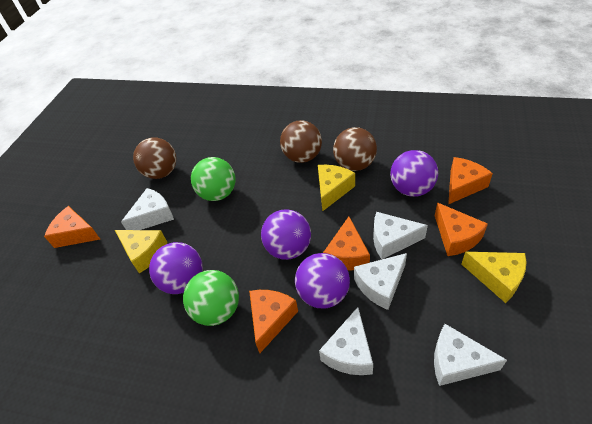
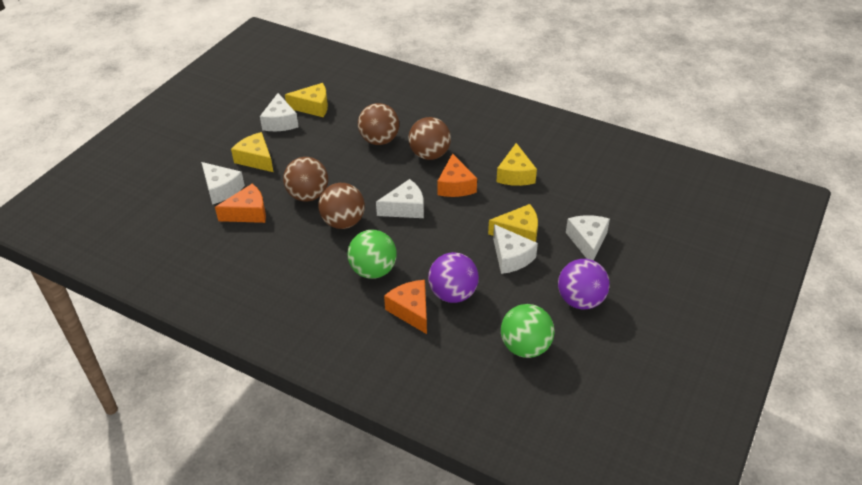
brown ball: 3 -> 4
orange cheese: 5 -> 3
purple ball: 4 -> 2
yellow cheese: 3 -> 4

